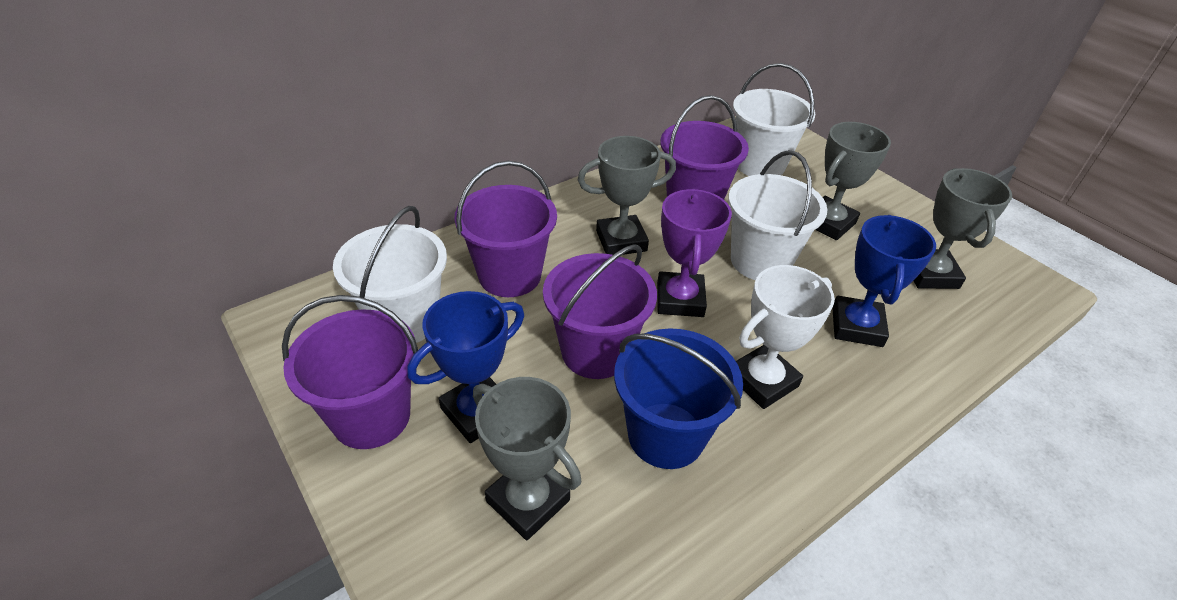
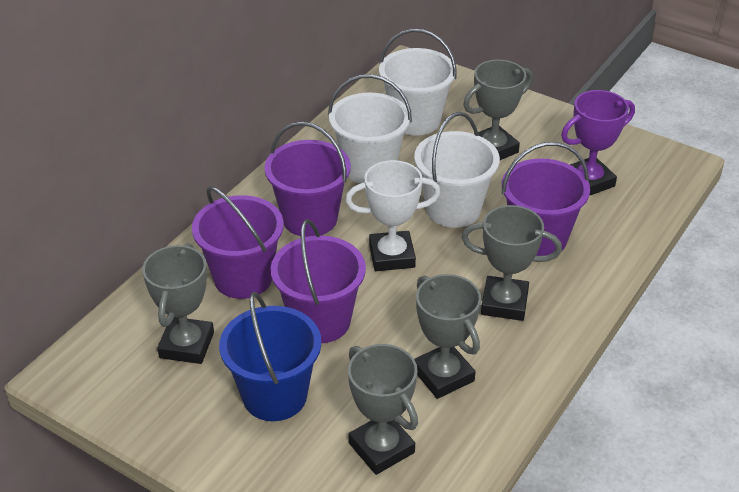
blue trophy: 2 -> 0
grey trophy: 4 -> 5

